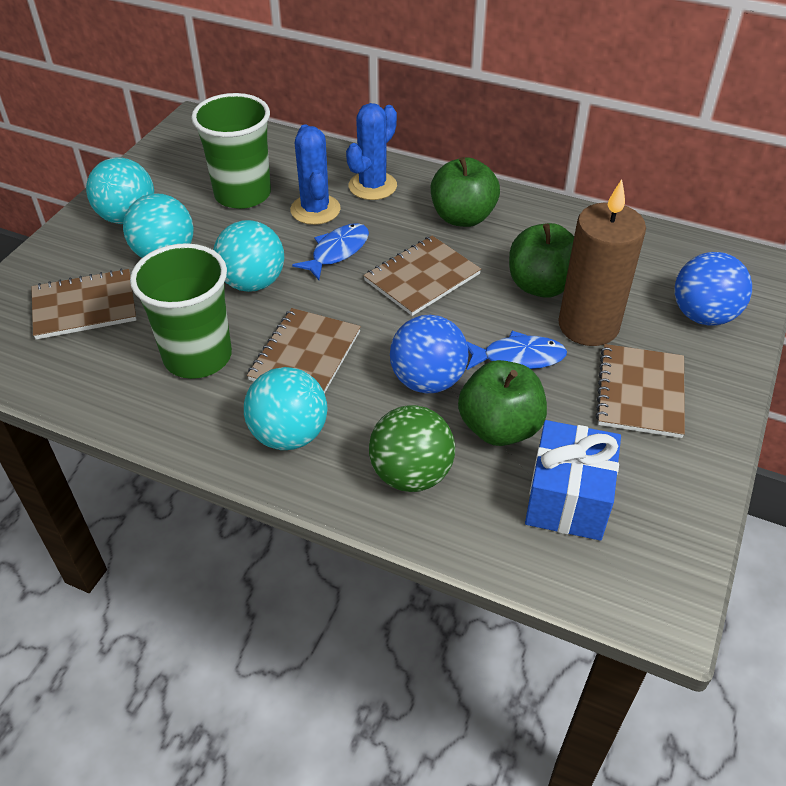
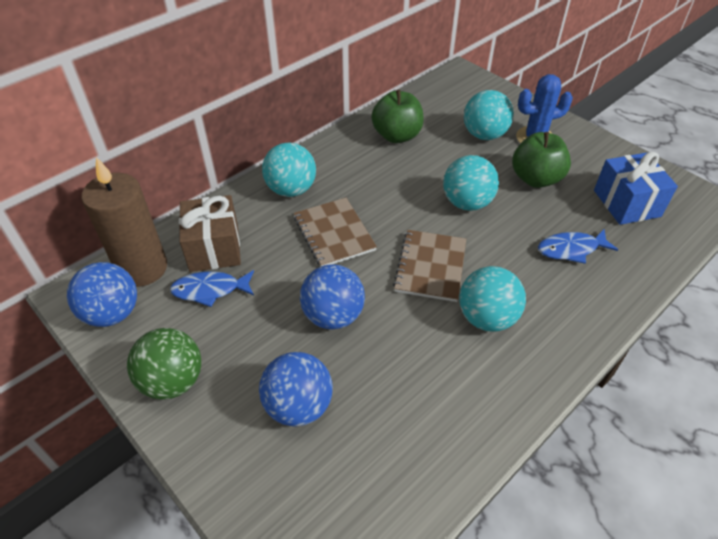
blue ball: 2 -> 3
blue cactus: 2 -> 1
brown gift: 0 -> 1
brown notebook: 4 -> 2
green apple: 3 -> 2
green cup: 2 -> 0

